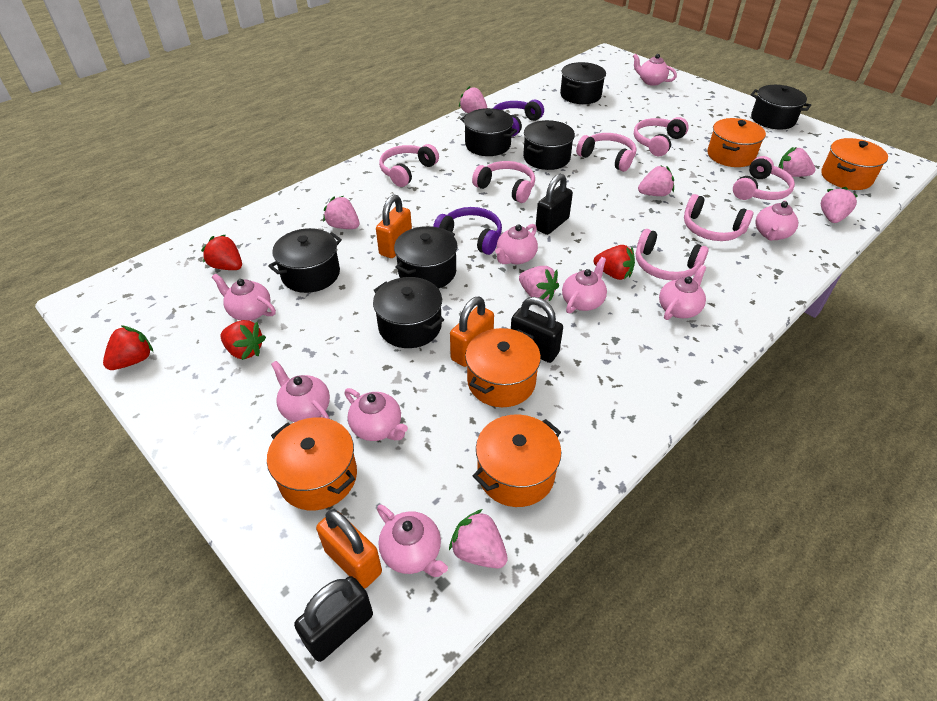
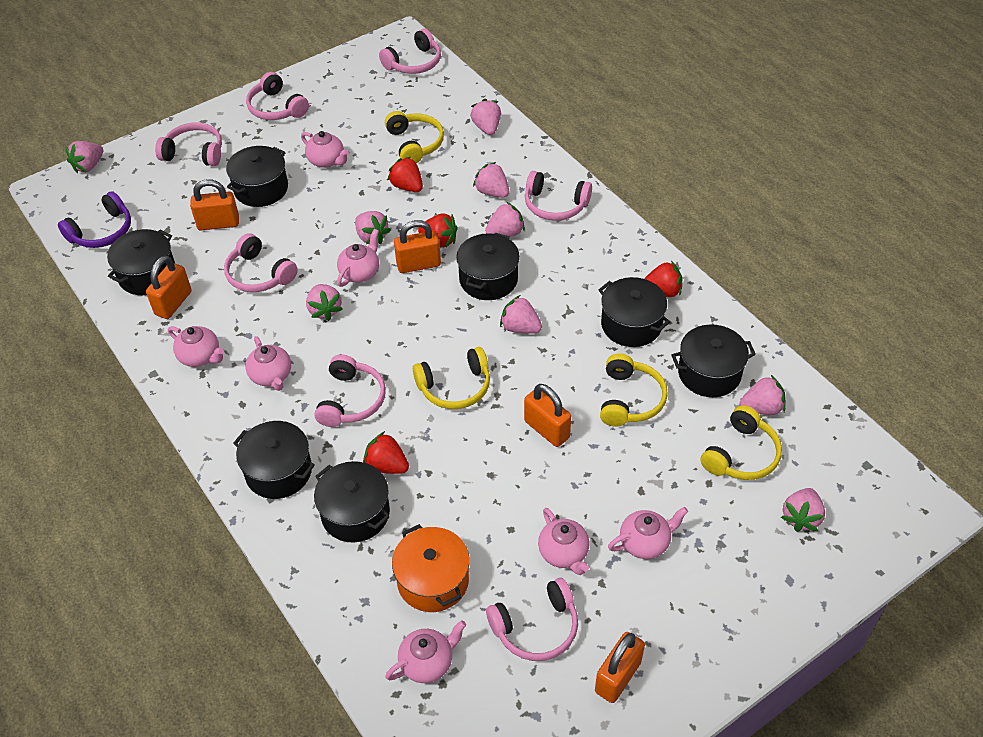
black padlock: 3 -> 0
orange padlock: 3 -> 5
orange pot: 5 -> 1
pink strawberry: 7 -> 9
pink teapot: 9 -> 7
purple headphones: 2 -> 1
yellow headphones: 0 -> 4

